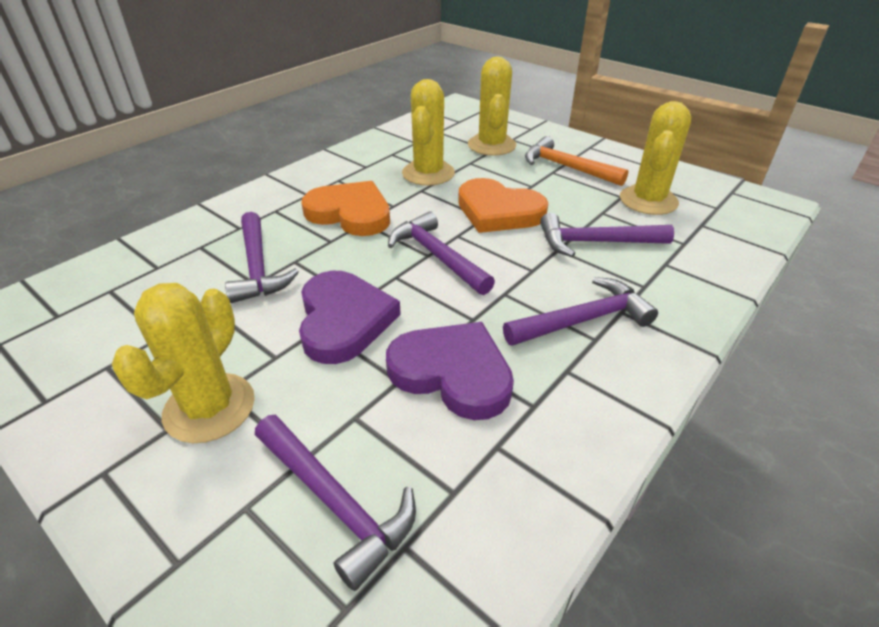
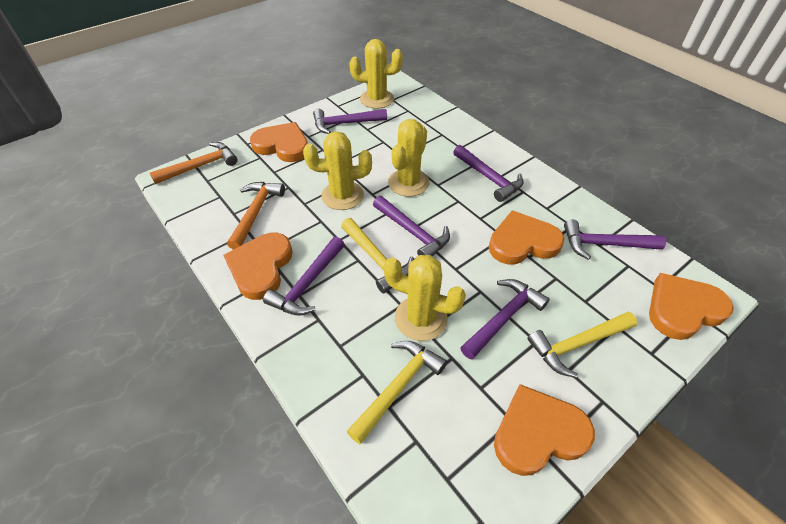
orange hammer: 1 -> 2
orange heart: 2 -> 5
purple hammer: 5 -> 6
purple heart: 2 -> 0
yellow hammer: 0 -> 3

